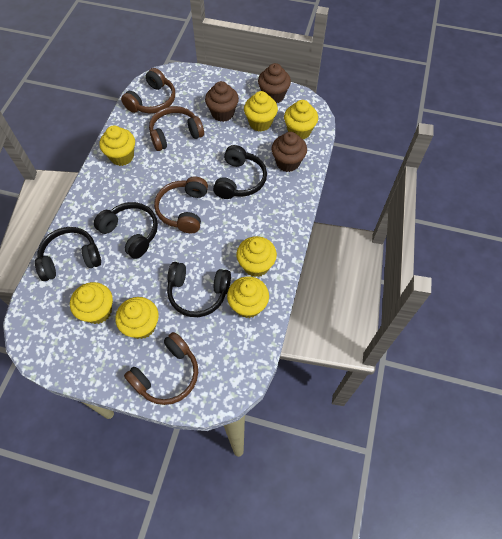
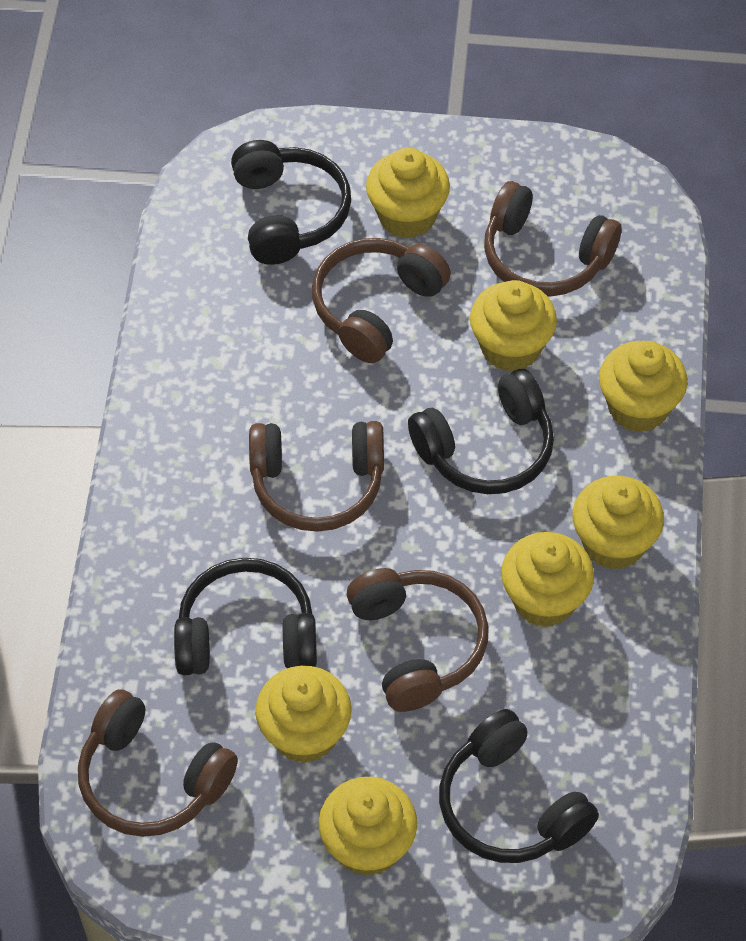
brown cupcake: 3 -> 0
brown headphones: 4 -> 5

